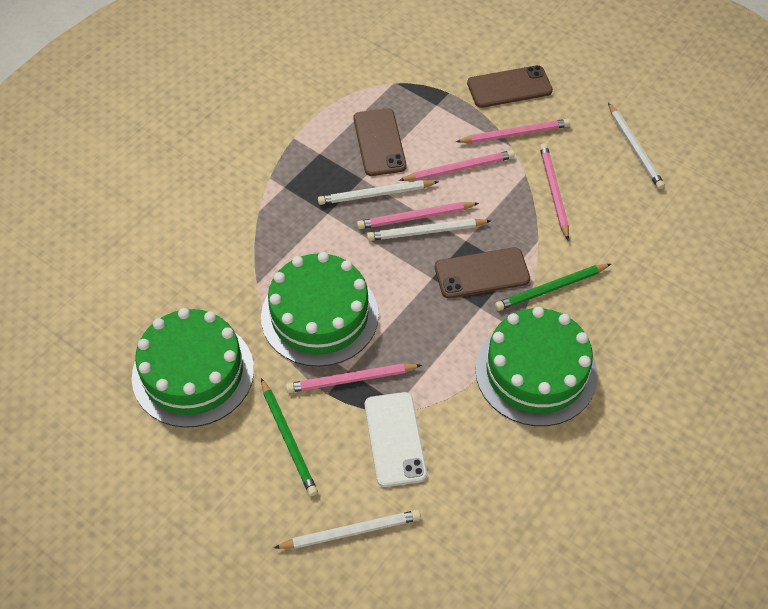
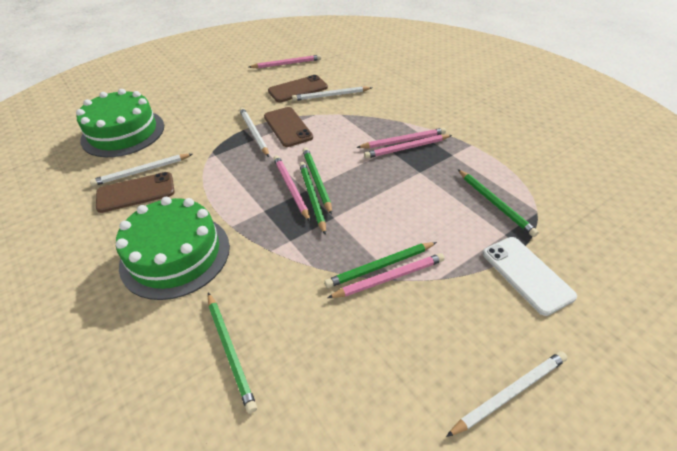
green cake: 3 -> 2
green pencil: 2 -> 5

